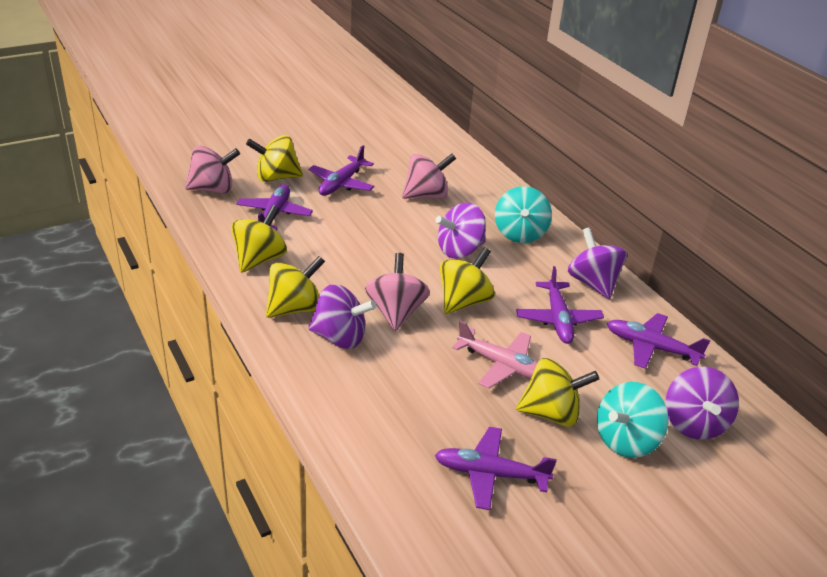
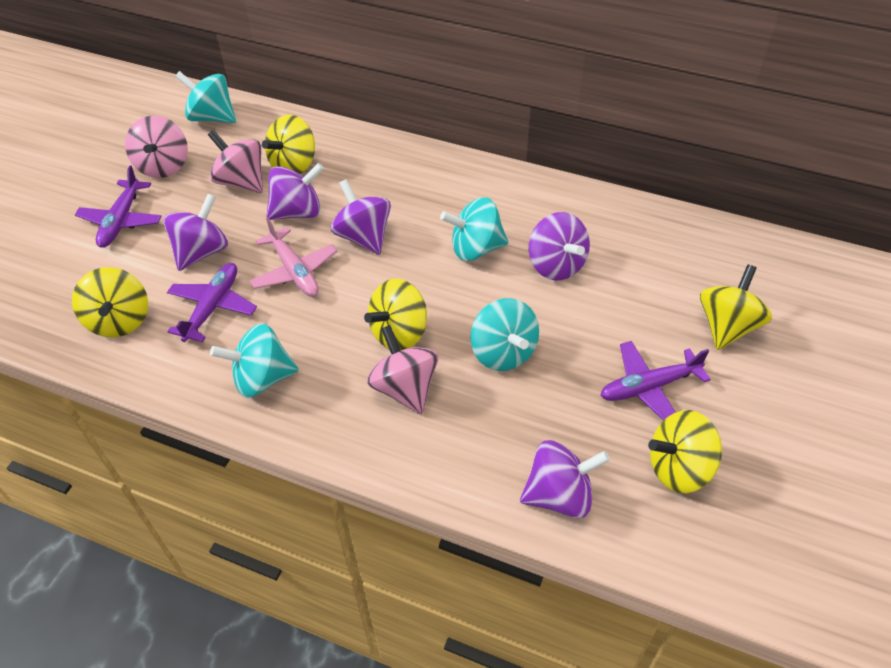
purple plane: 5 -> 3
purple spinning top: 4 -> 5
turquoise spinning top: 2 -> 4

